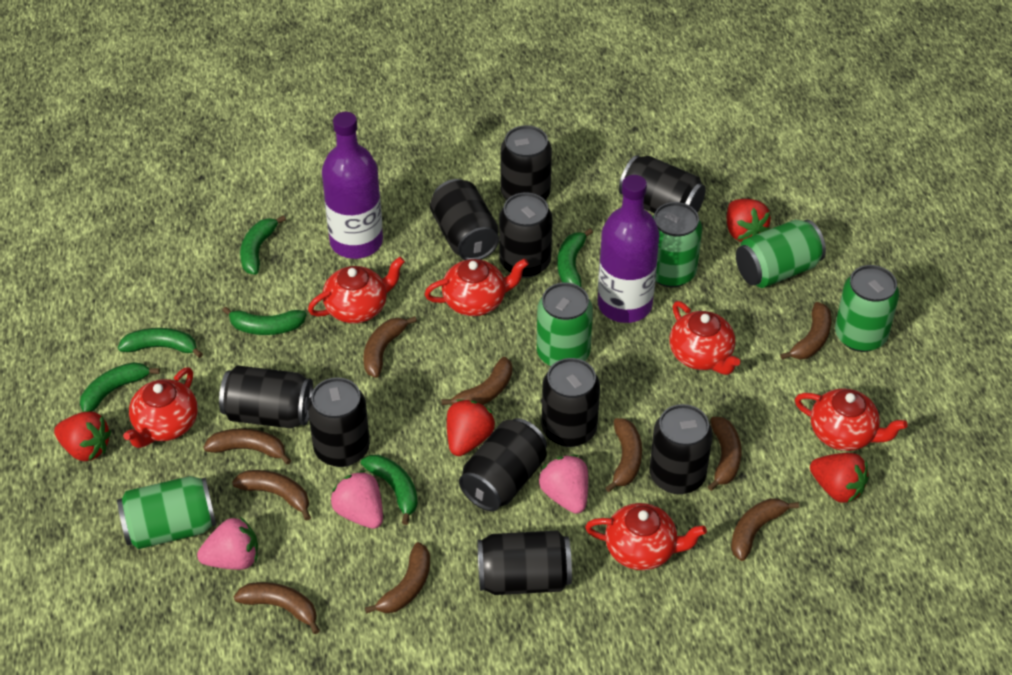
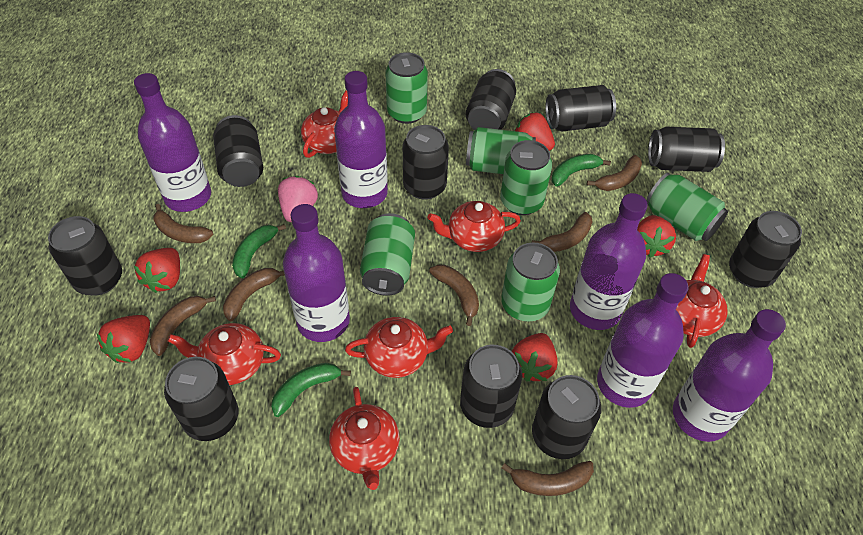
brown banana: 10 -> 7
green banana: 6 -> 3
green can: 5 -> 6
pink strawberry: 3 -> 1
purple bottle: 2 -> 6
red strawberry: 4 -> 5

